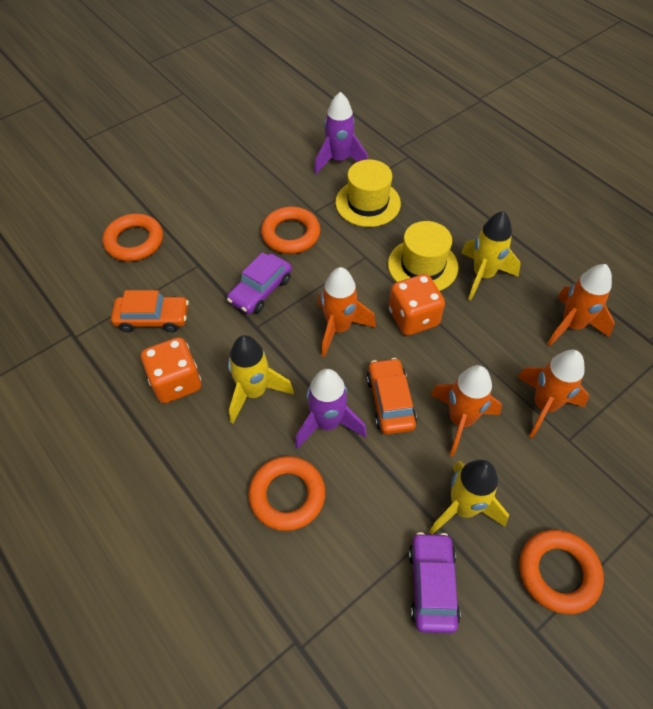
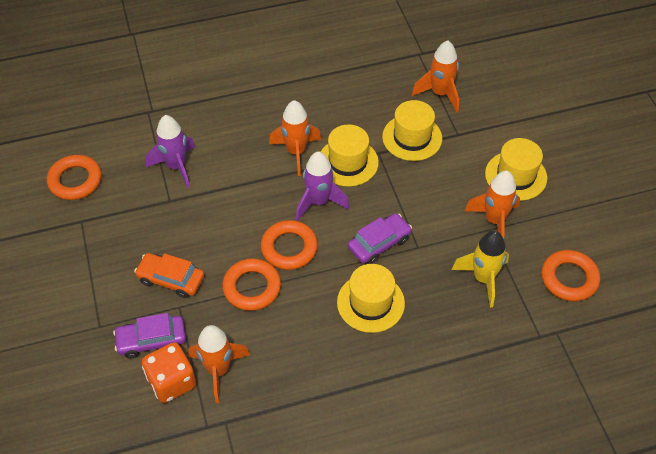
orange car: 2 -> 1
orange dice: 2 -> 1
yellow hat: 2 -> 4
yellow rocket: 3 -> 1

